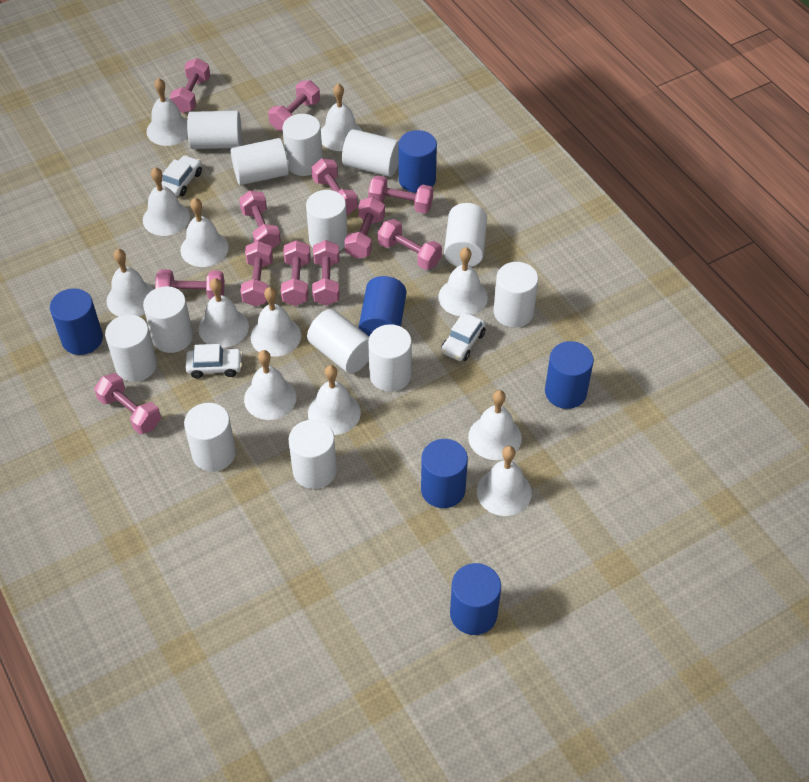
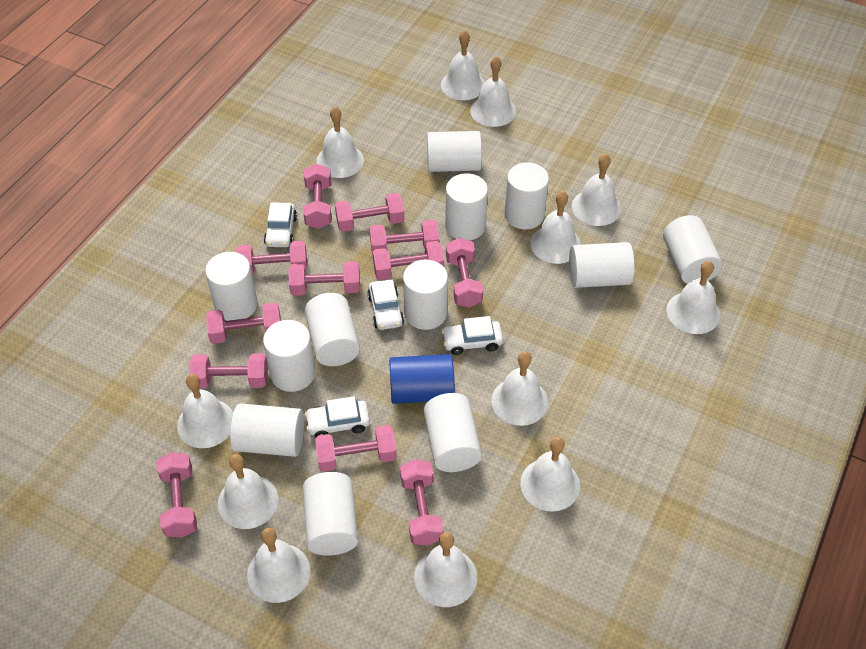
blue cylinder: 6 -> 1
white car: 3 -> 4
white cylinder: 13 -> 12

